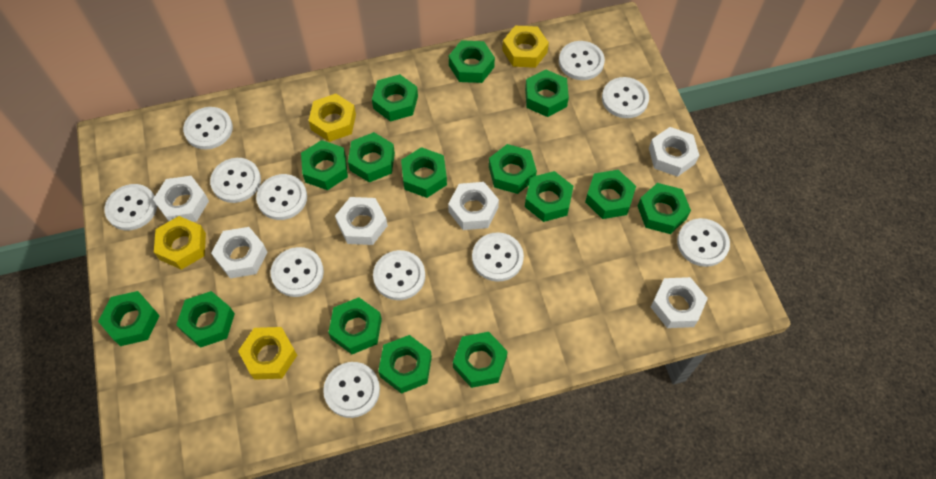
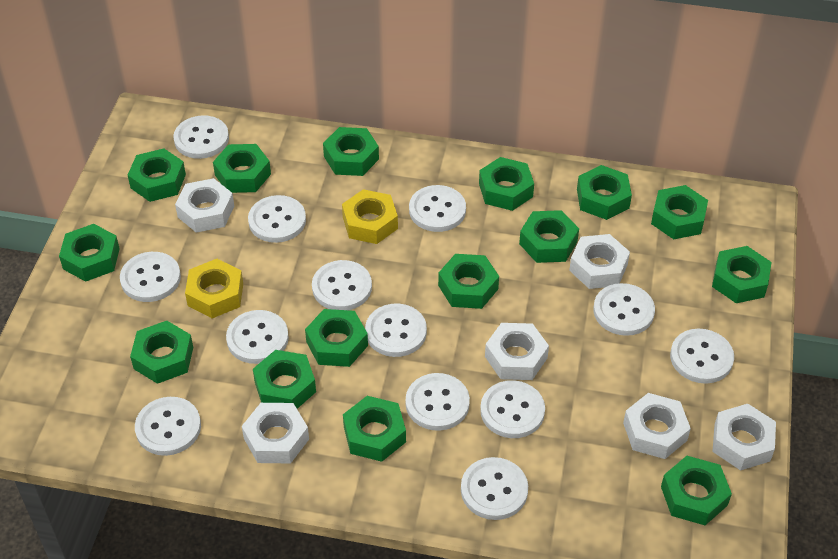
white button: 11 -> 13
yellow nut: 4 -> 2

